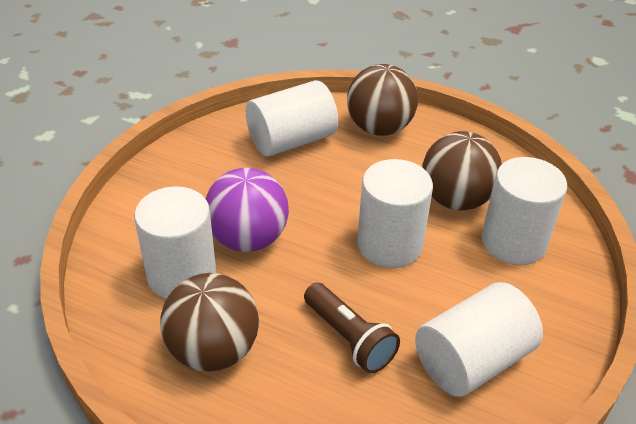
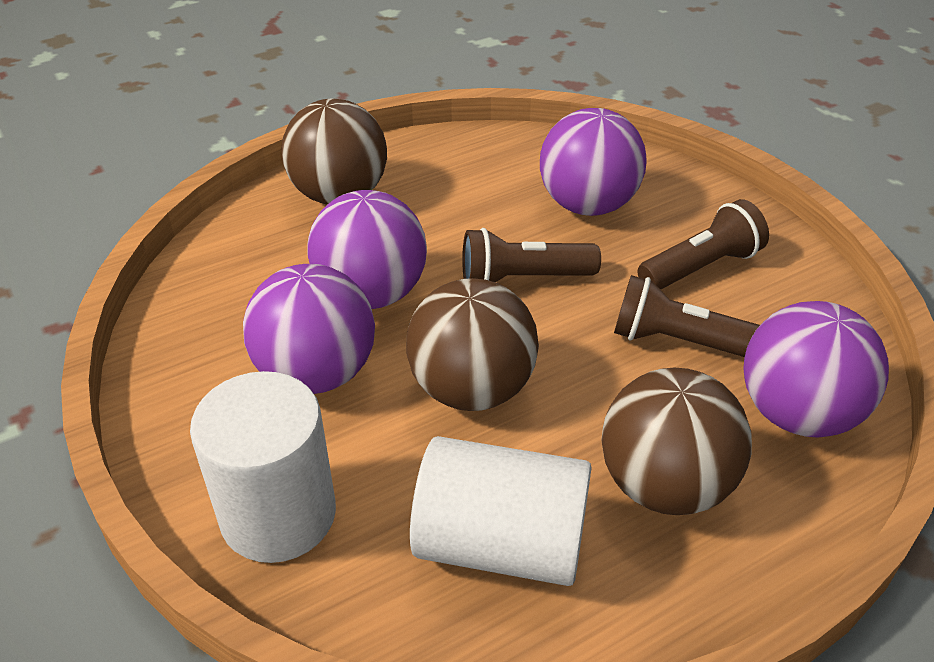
brown flashlight: 1 -> 3
purple ball: 1 -> 4
white cylinder: 5 -> 2

